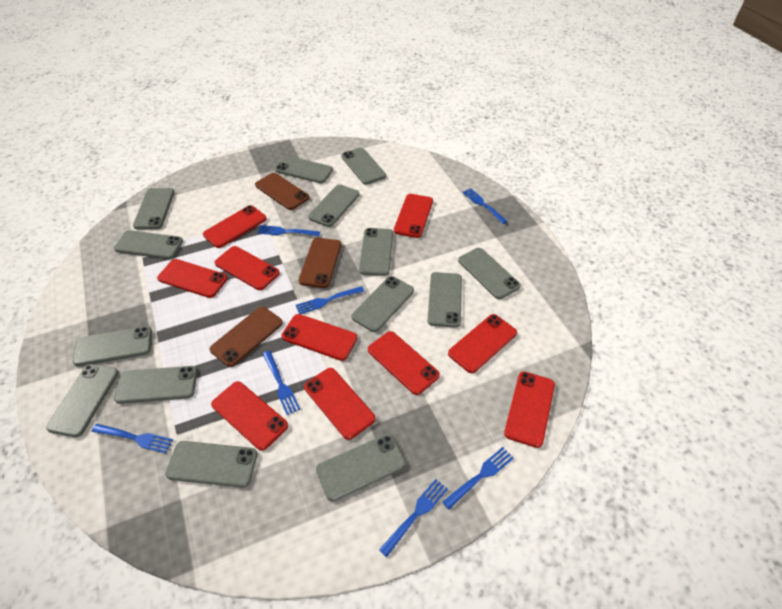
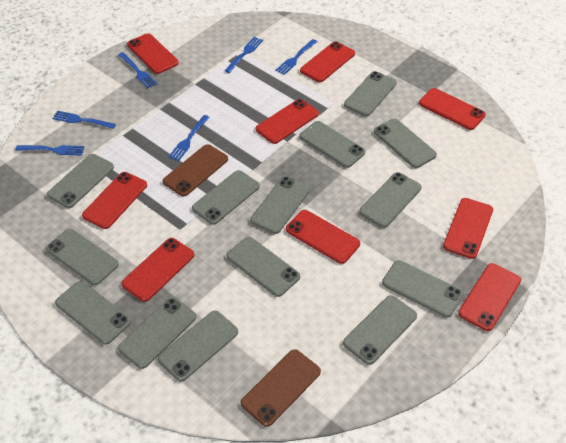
blue fork: 7 -> 6
brown phone: 3 -> 2
red phone: 10 -> 9

